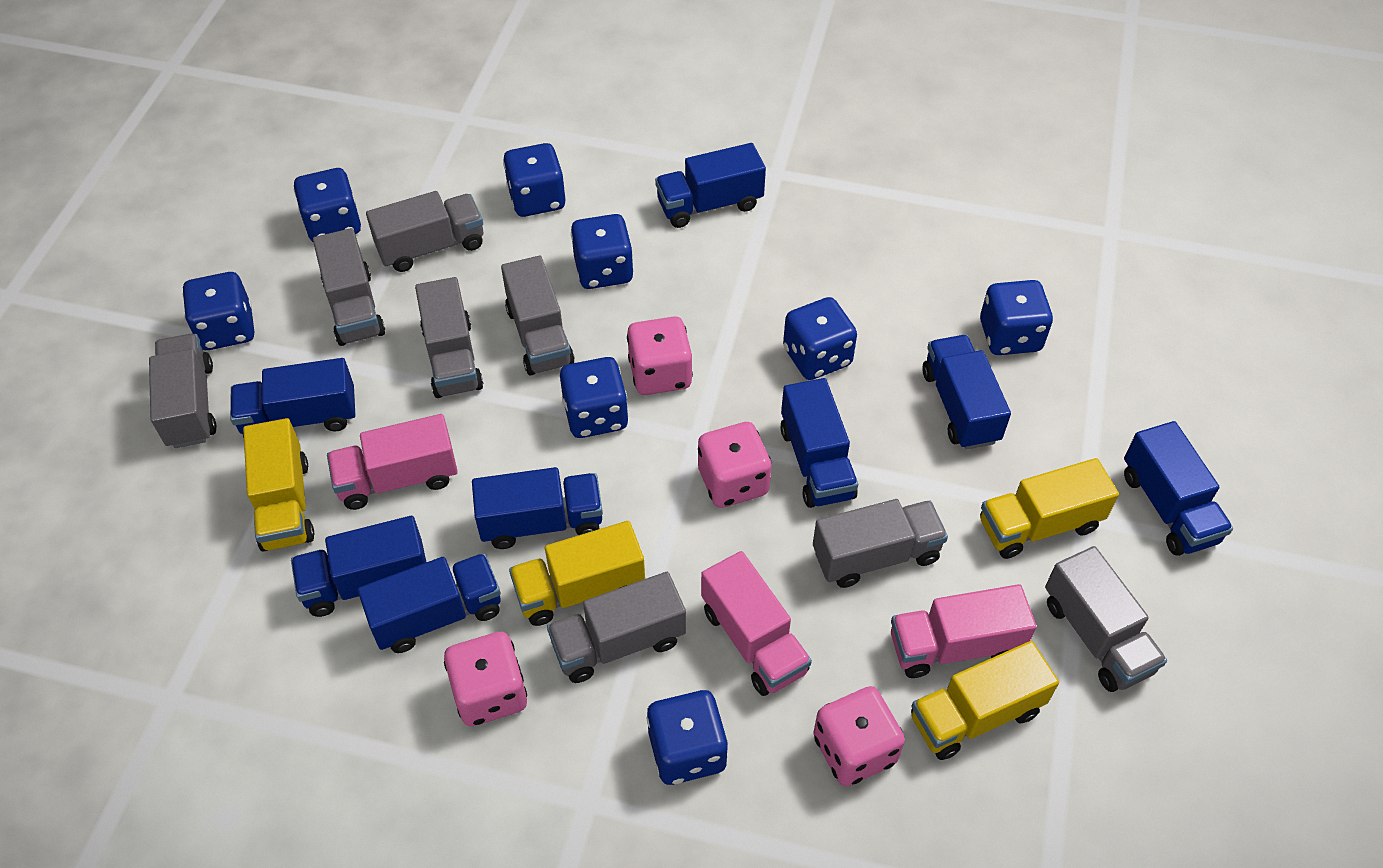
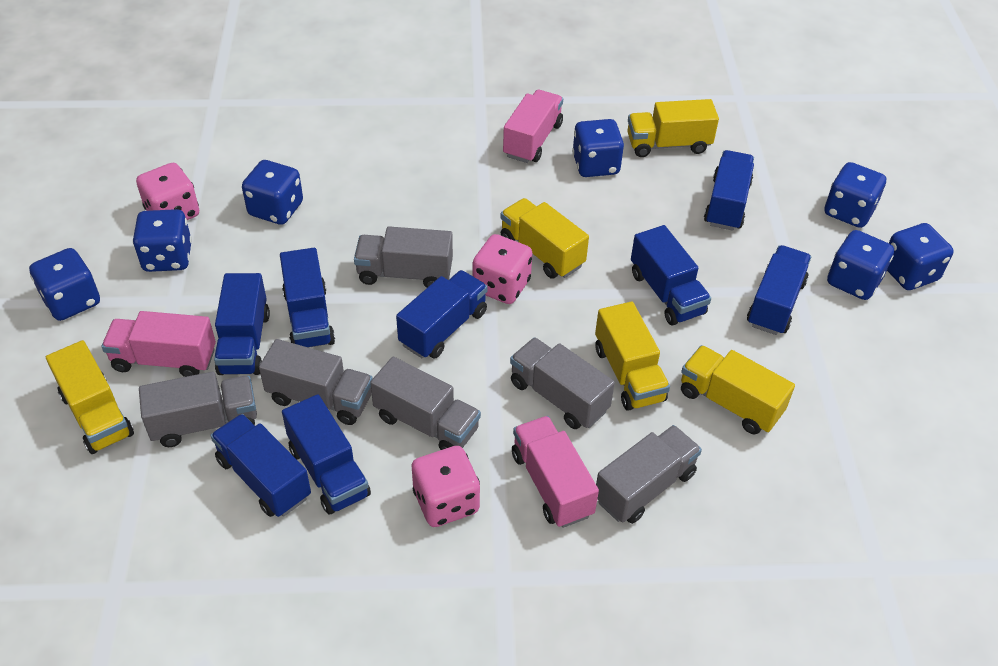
blue dice: 8 -> 7
grey truck: 8 -> 6
pink dice: 4 -> 3
yellow truck: 4 -> 5

